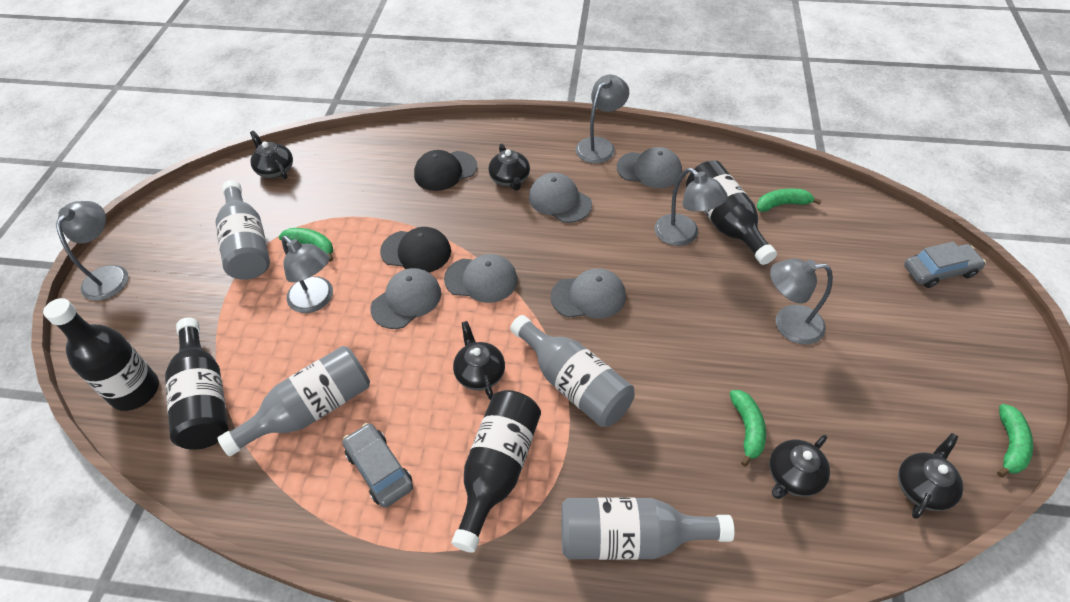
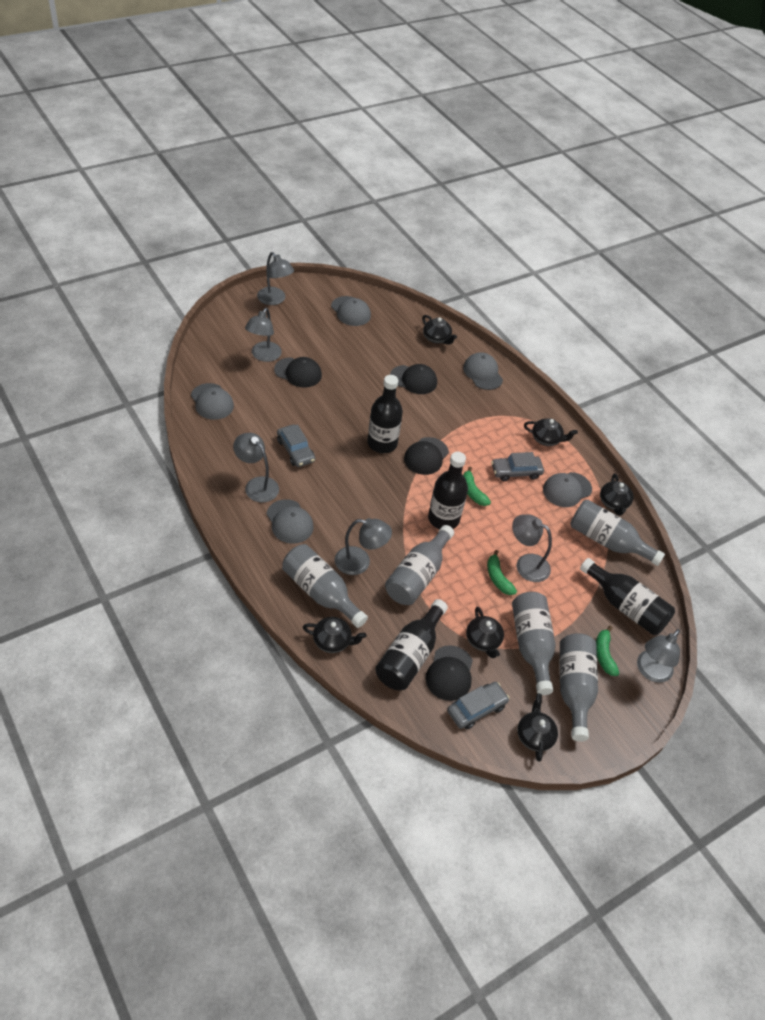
black cap: 2 -> 4
black teapot: 5 -> 6
green banana: 4 -> 3
grey bottle: 4 -> 5
grey car: 2 -> 3
grey lamp: 5 -> 6

